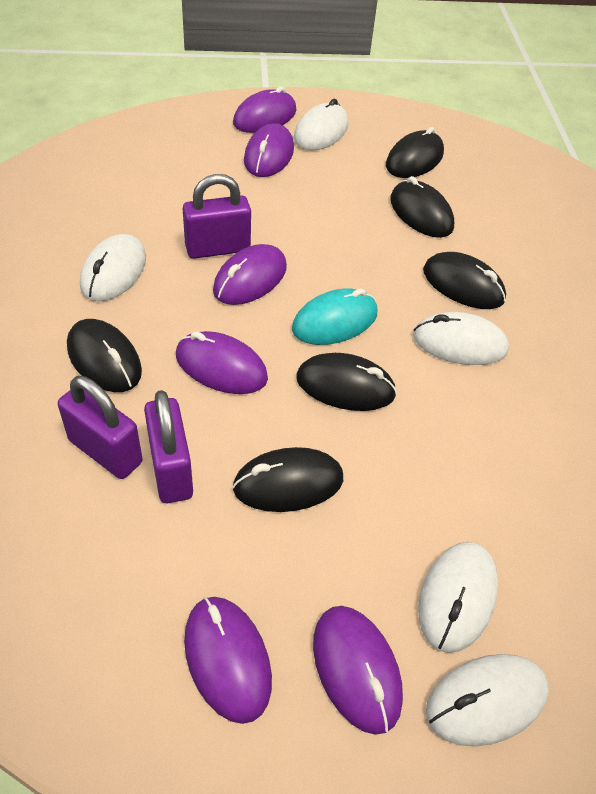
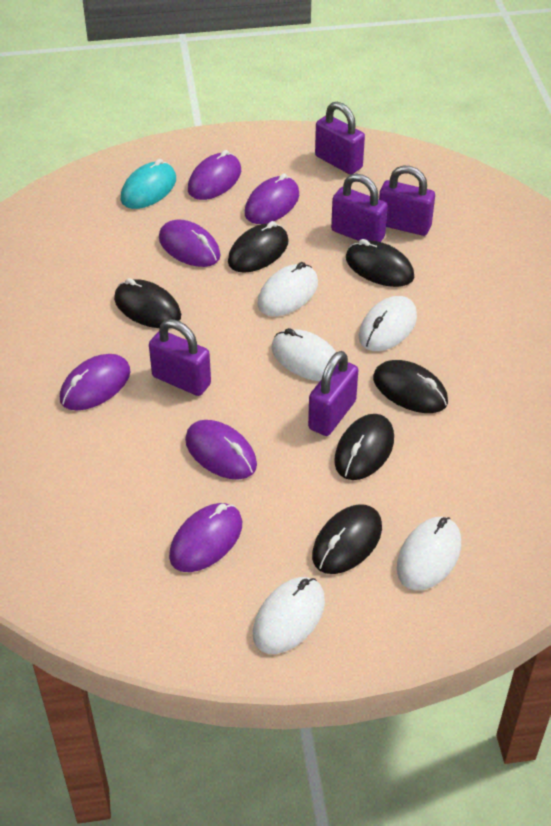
purple padlock: 3 -> 5

